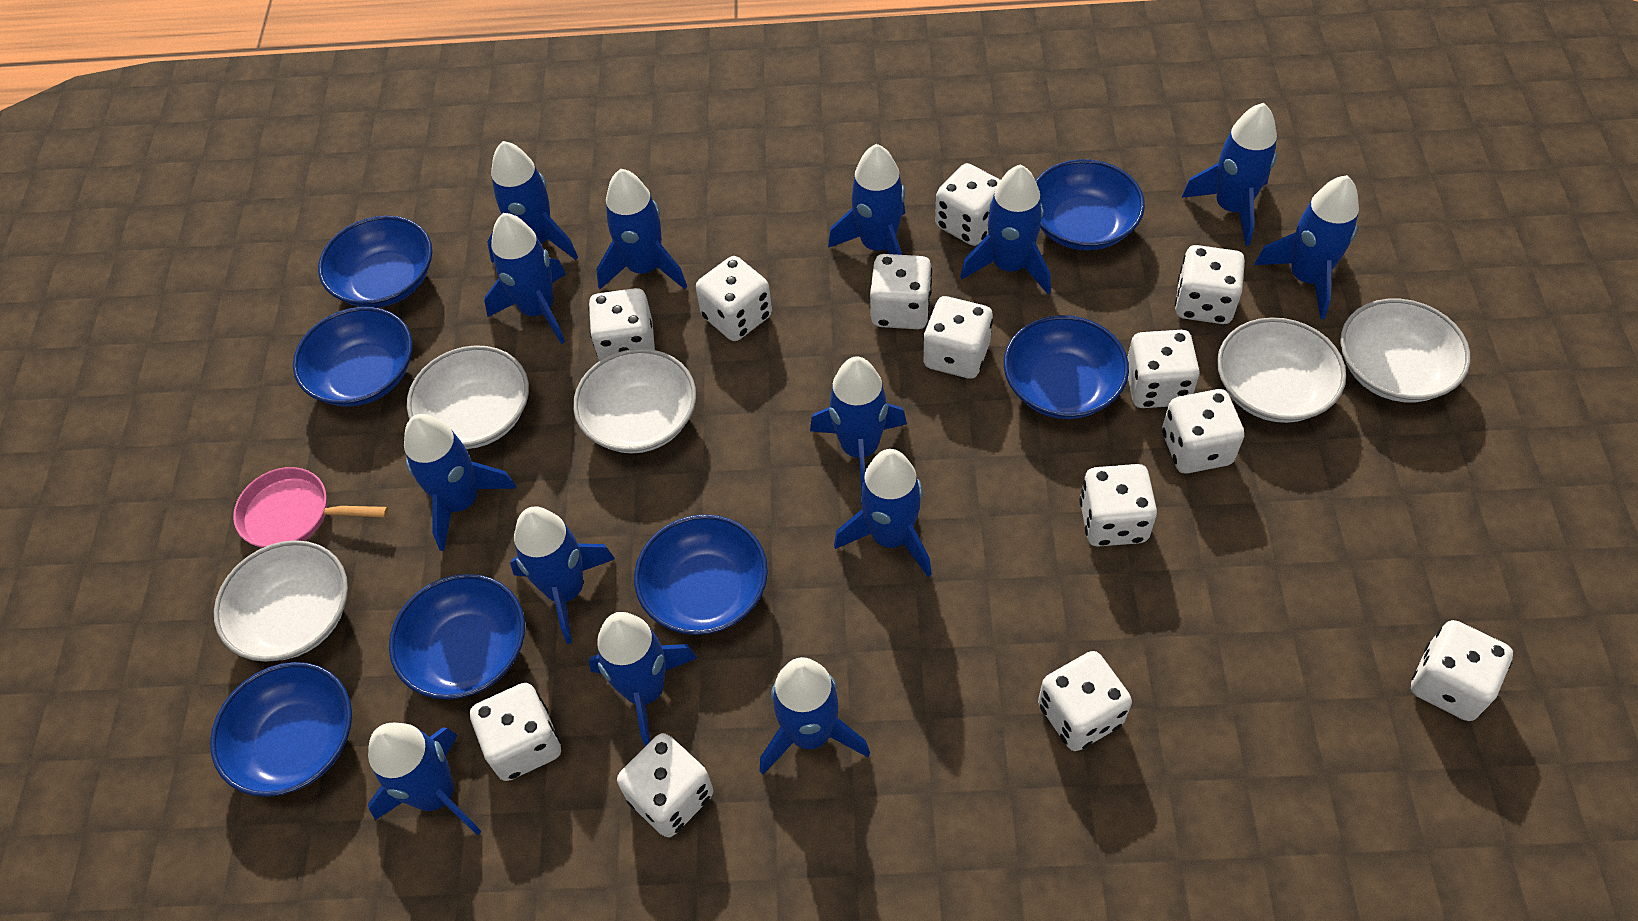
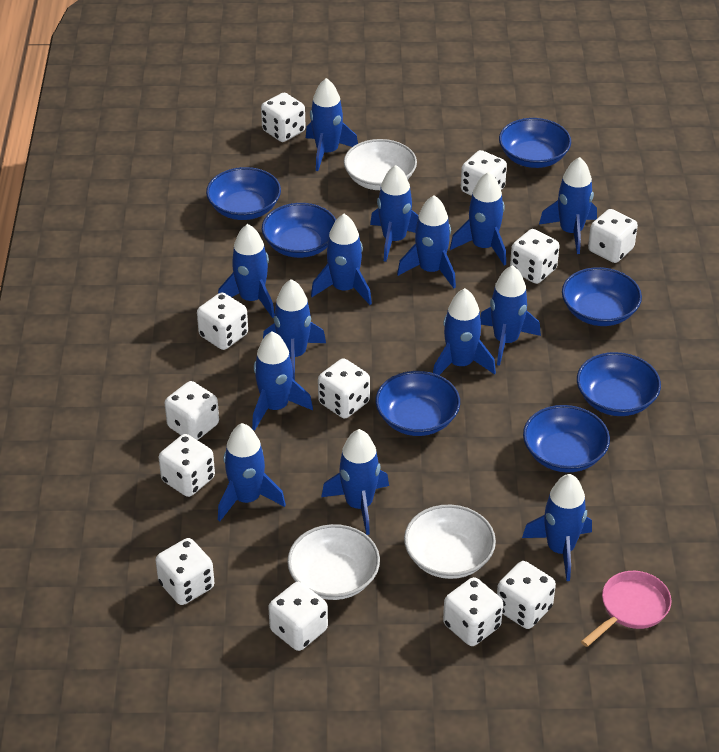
white bowl: 5 -> 3
white dice: 13 -> 12

